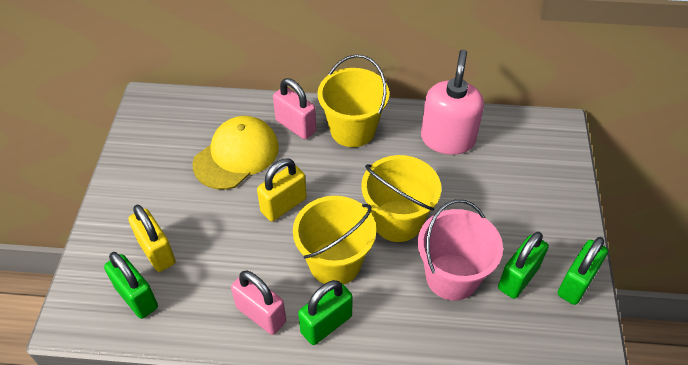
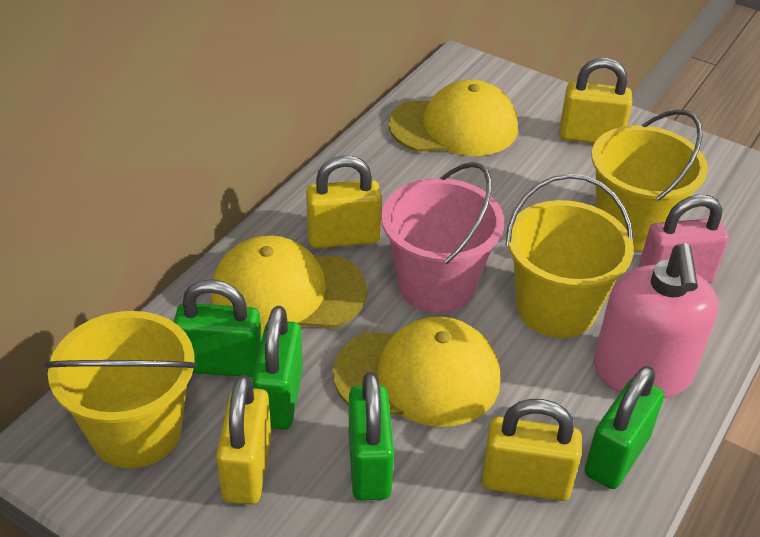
pink padlock: 2 -> 1
yellow cap: 1 -> 3
yellow padlock: 2 -> 4

